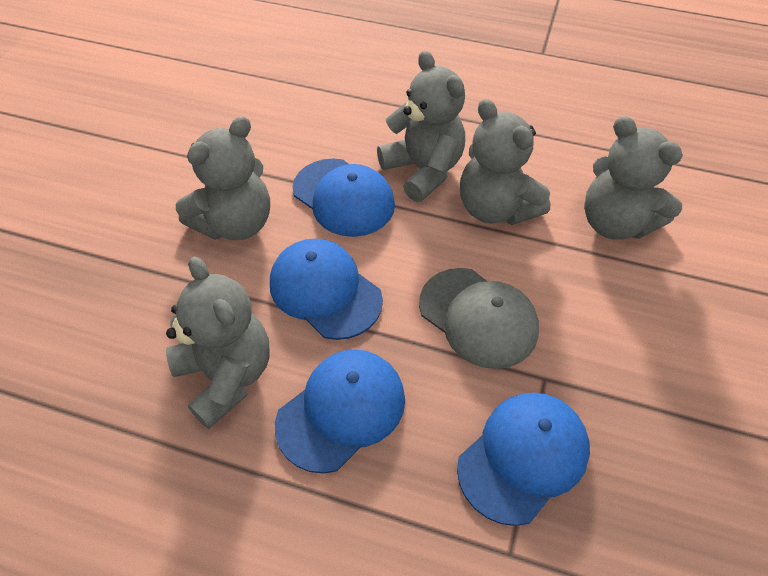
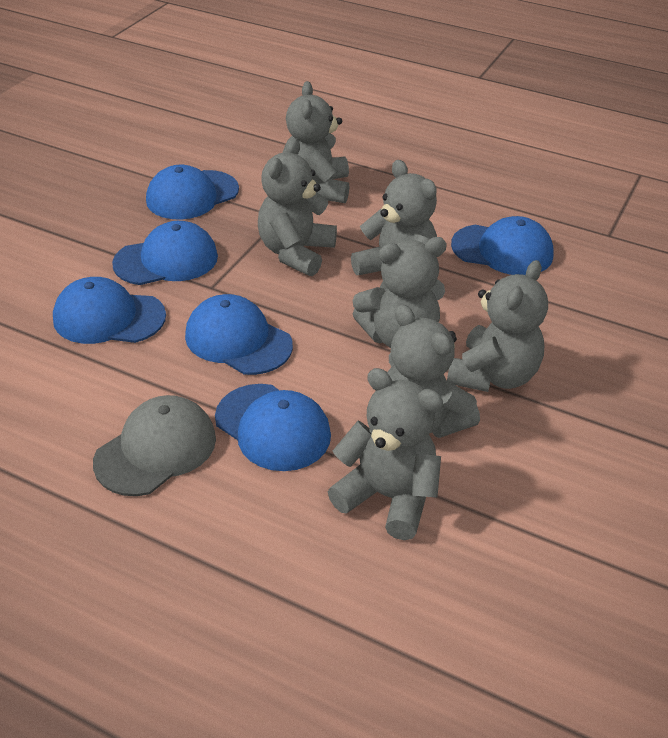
blue cap: 4 -> 6
grey teddy bear: 5 -> 7

